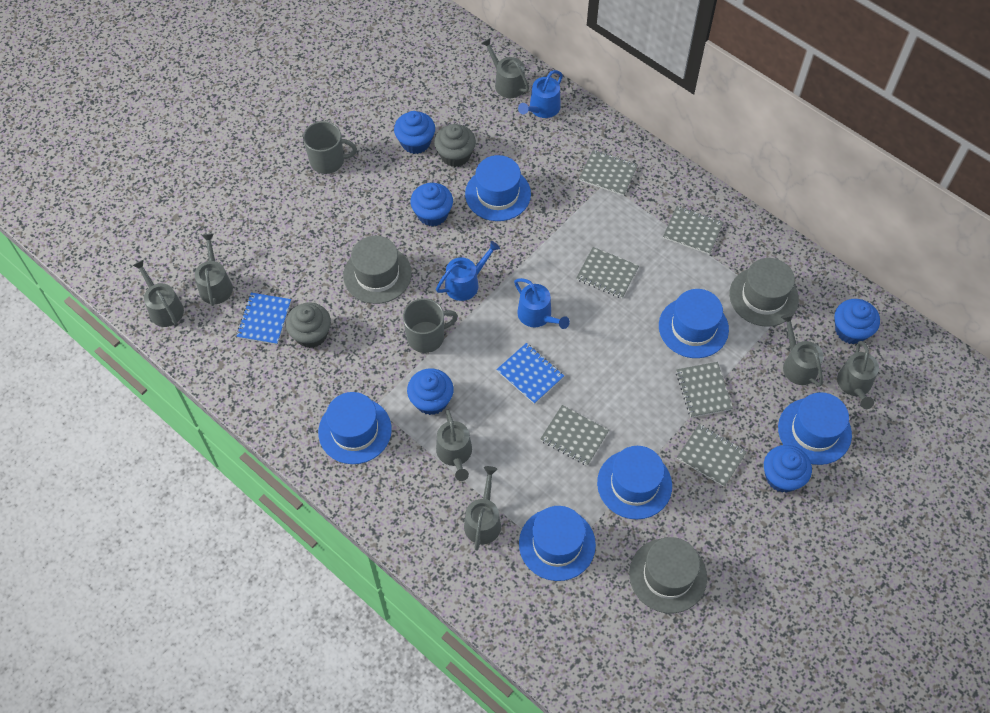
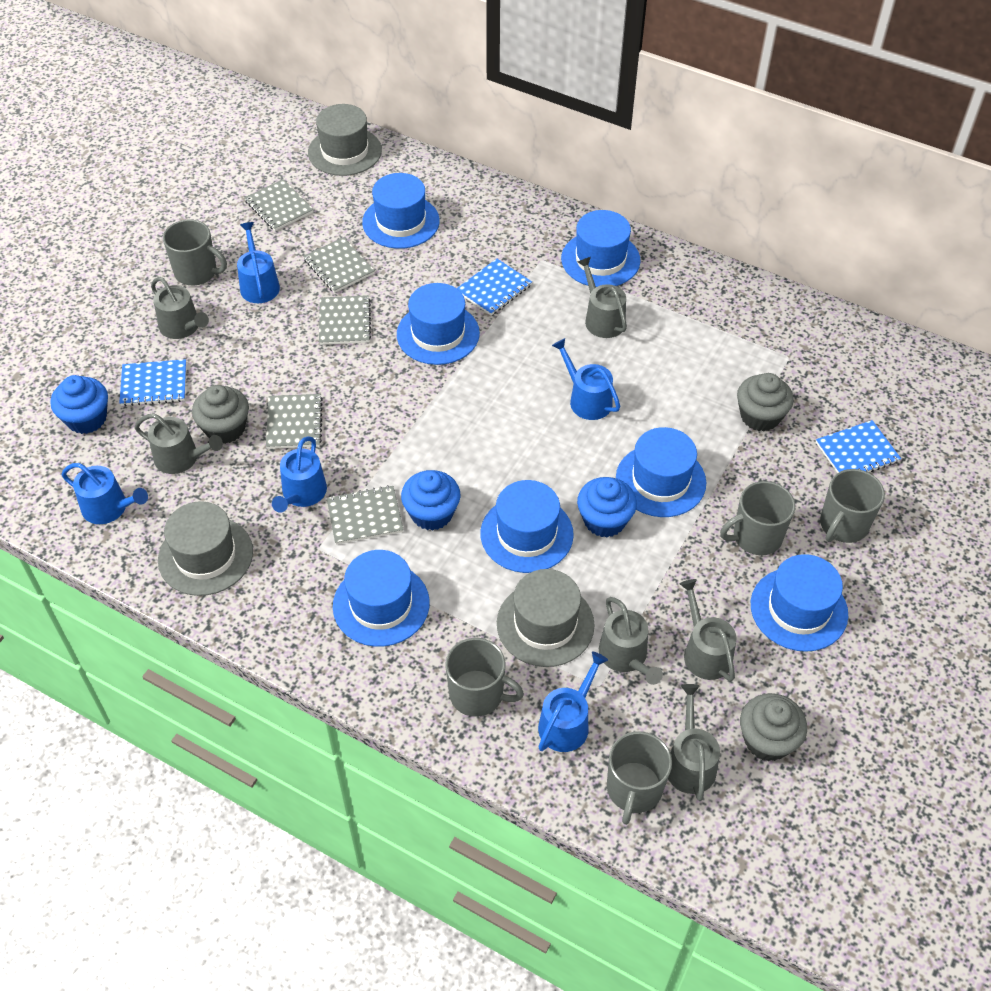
blue cupcake: 5 -> 3
blue hat: 6 -> 7
blue notebook: 2 -> 3
blue watering can: 3 -> 5
grey cupcake: 2 -> 3
grey mug: 2 -> 5
grey notebook: 6 -> 5
grey watering can: 7 -> 6

